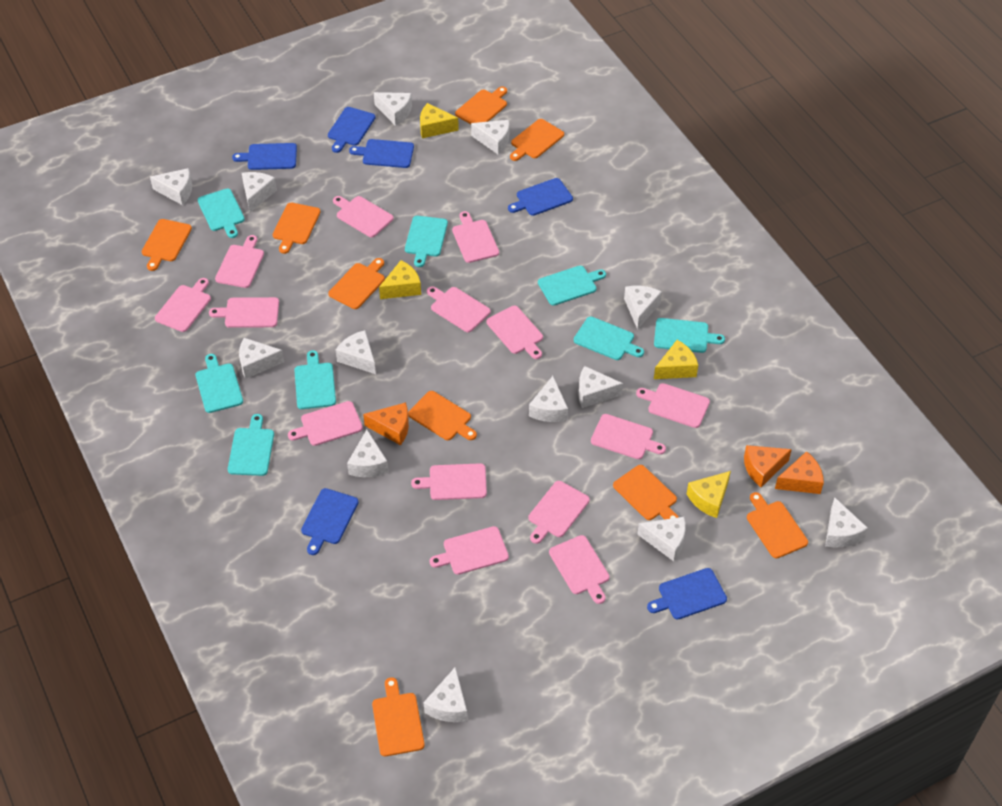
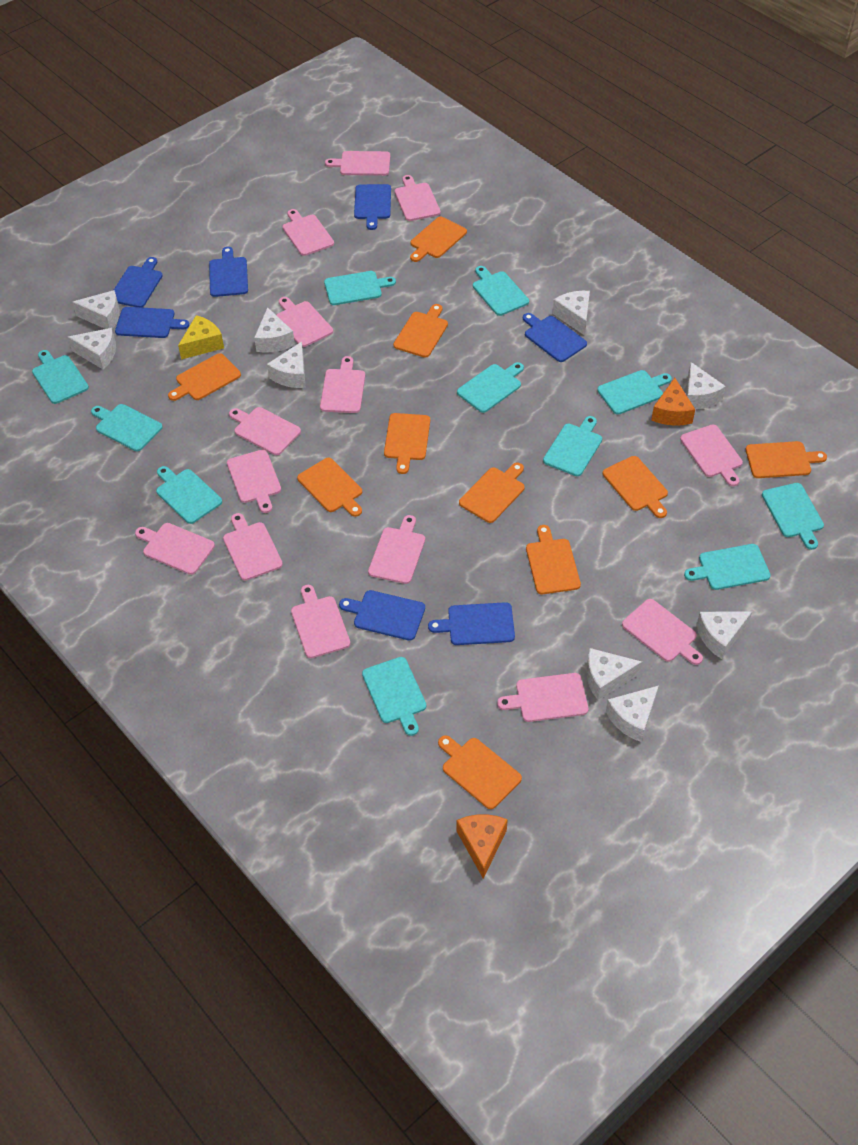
blue cutting board: 6 -> 7
orange cheese: 3 -> 2
orange cutting board: 9 -> 10
turquoise cutting board: 8 -> 11
white cheese: 13 -> 9
yellow cheese: 4 -> 1

